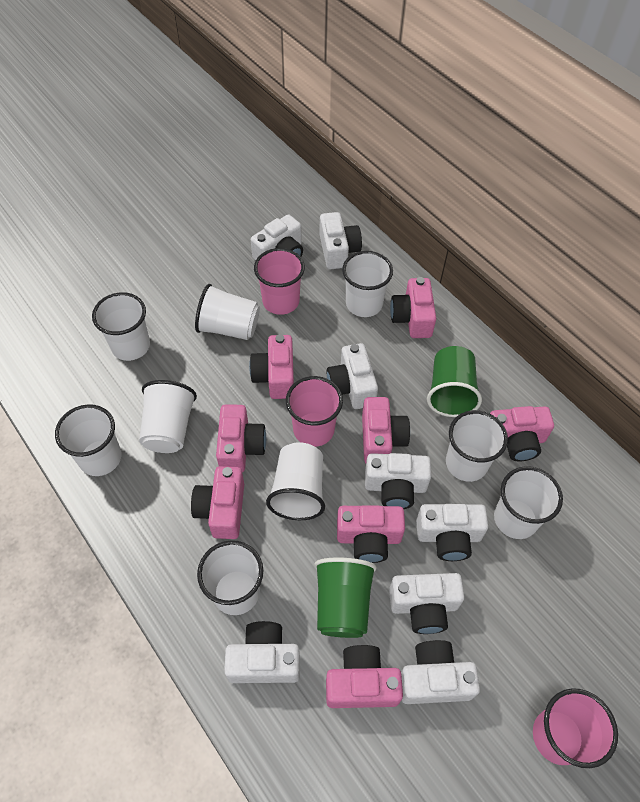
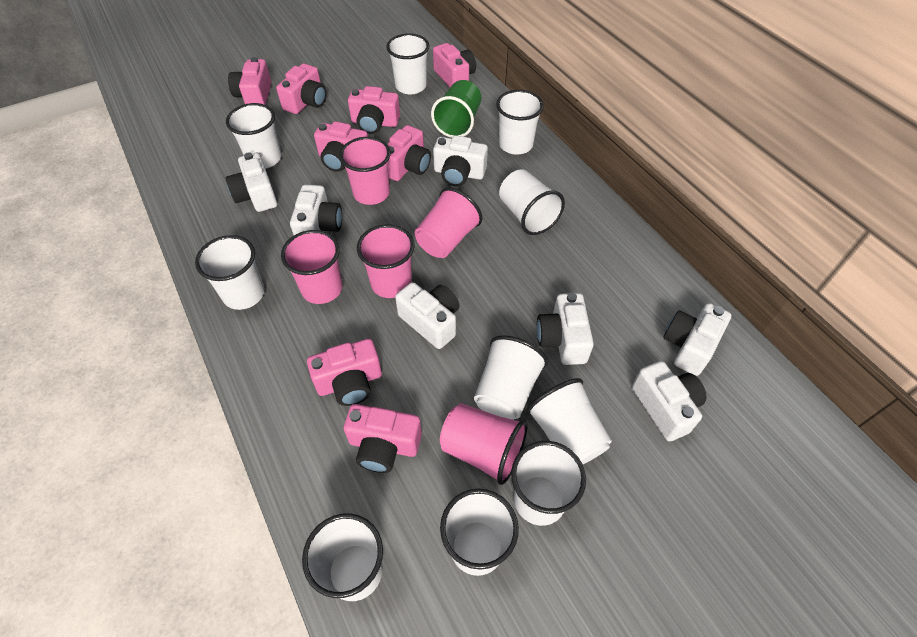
green cup: 2 -> 1
pink cup: 3 -> 5
white camera: 8 -> 7
white cup: 9 -> 10

